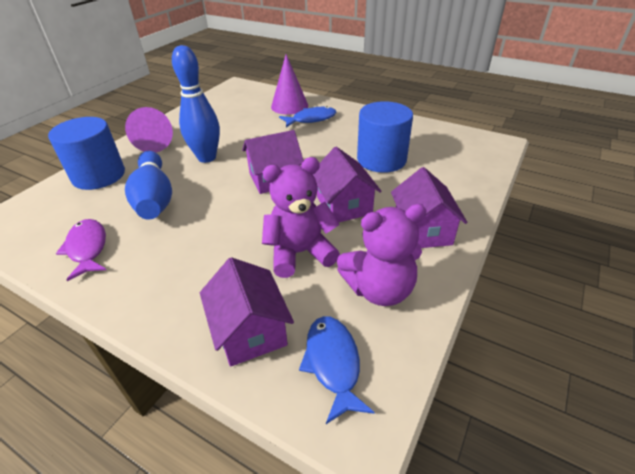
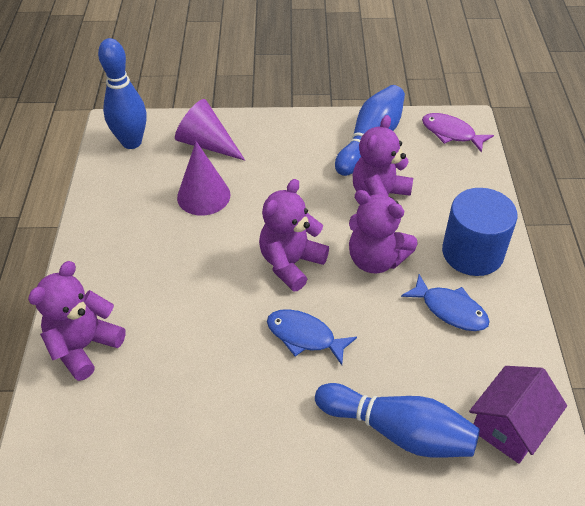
blue bowling pin: 2 -> 3
blue cylinder: 2 -> 1
purple house: 4 -> 1
purple teddy bear: 2 -> 4

